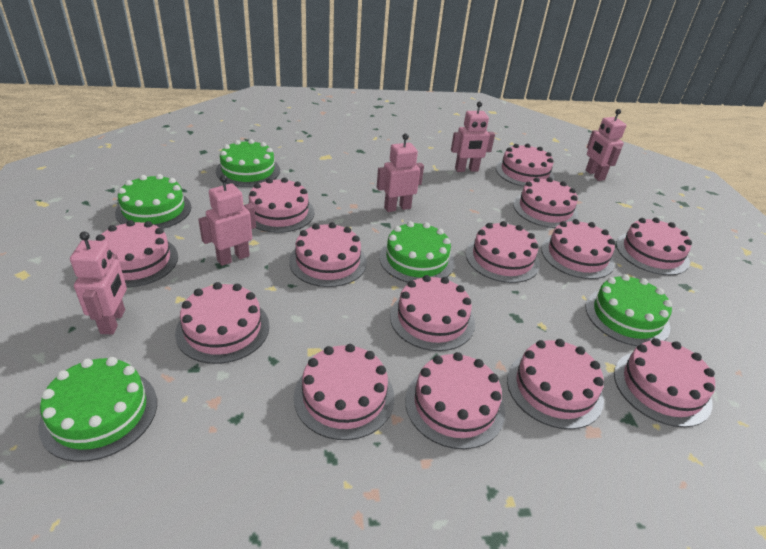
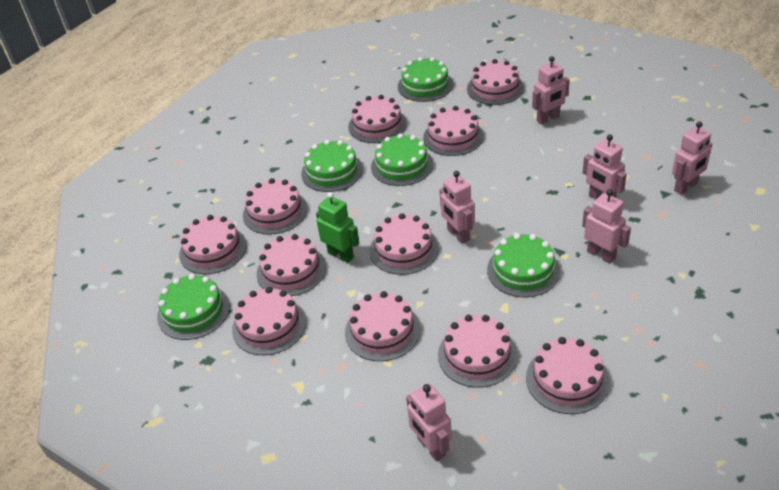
green robot: 0 -> 1
pink cake: 14 -> 11
pink robot: 5 -> 6

